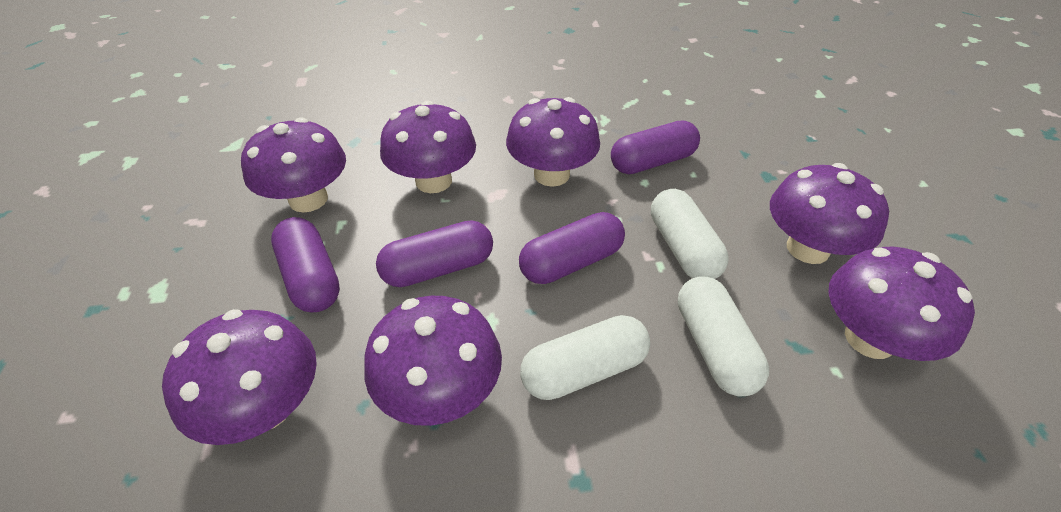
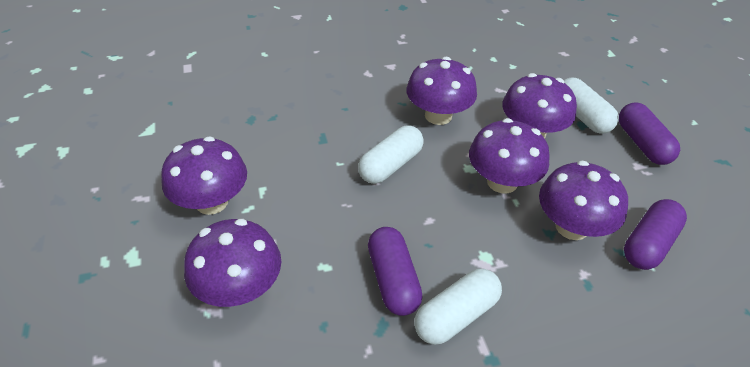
purple capsule: 4 -> 3
purple mushroom: 7 -> 6

